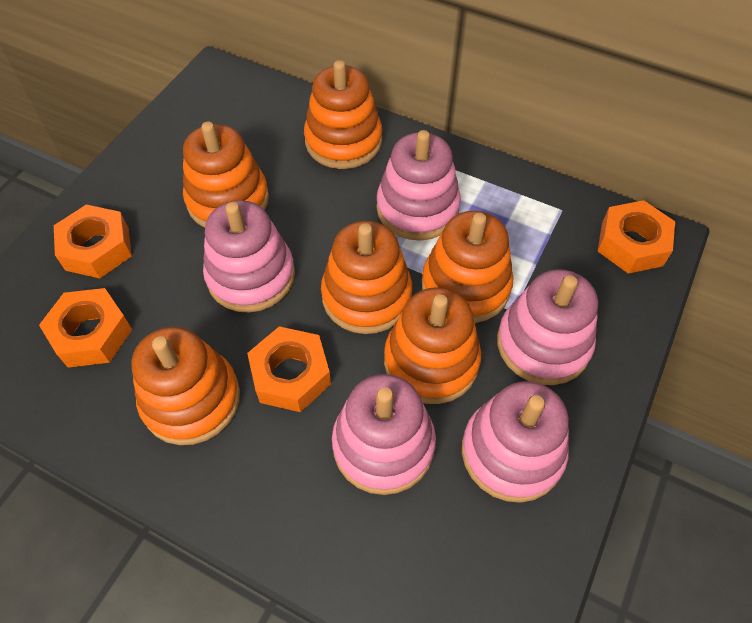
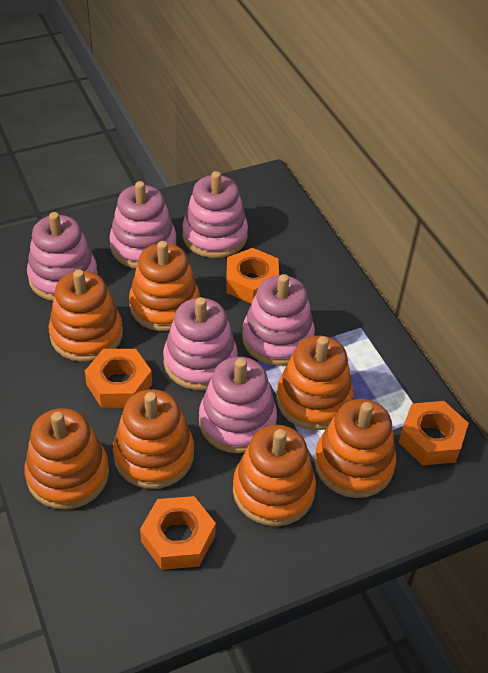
orange stacking toy: 6 -> 7
pink stacking toy: 5 -> 6

